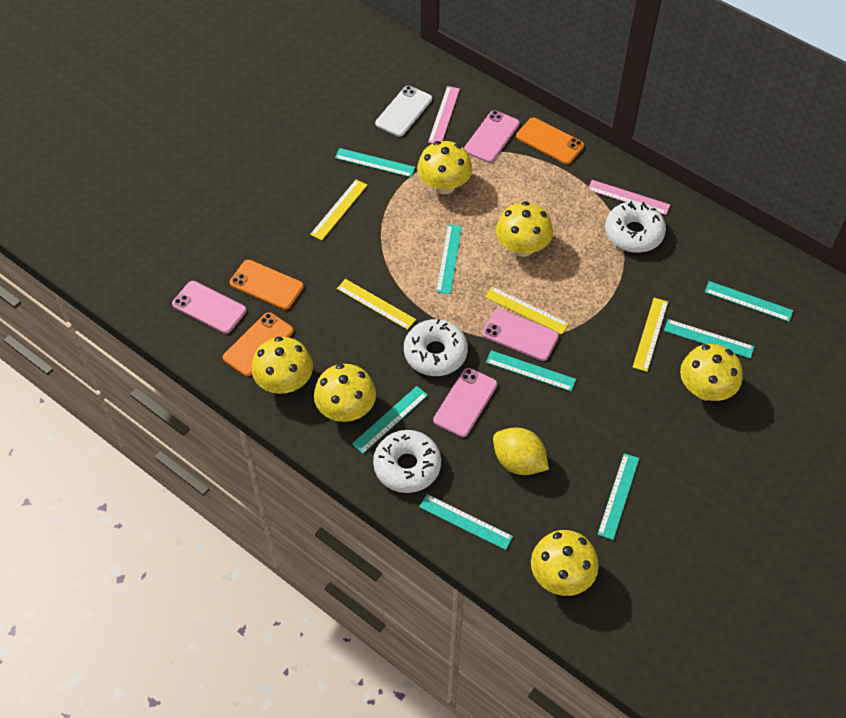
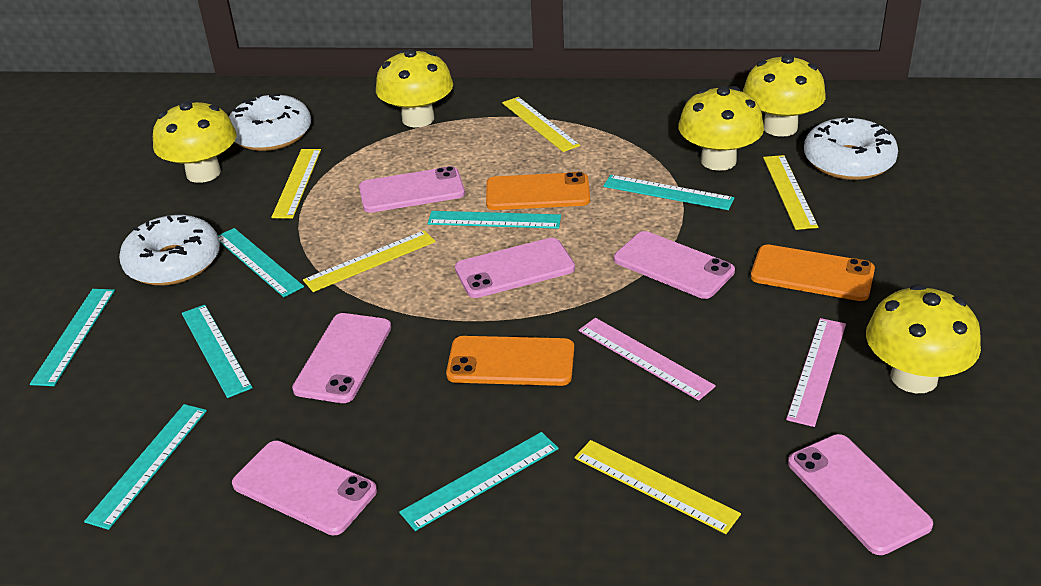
pink phone: 4 -> 6
turquoise ruler: 8 -> 7
white phone: 1 -> 0
yellow lemon: 1 -> 0
yellow mushroom: 6 -> 5
yellow ruler: 4 -> 5

